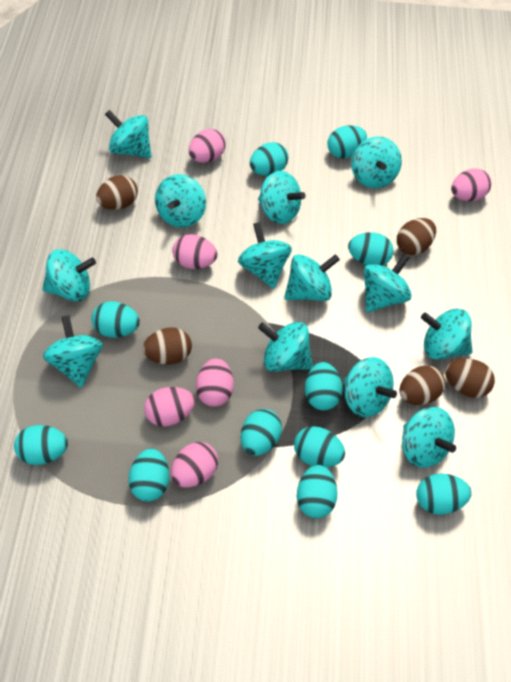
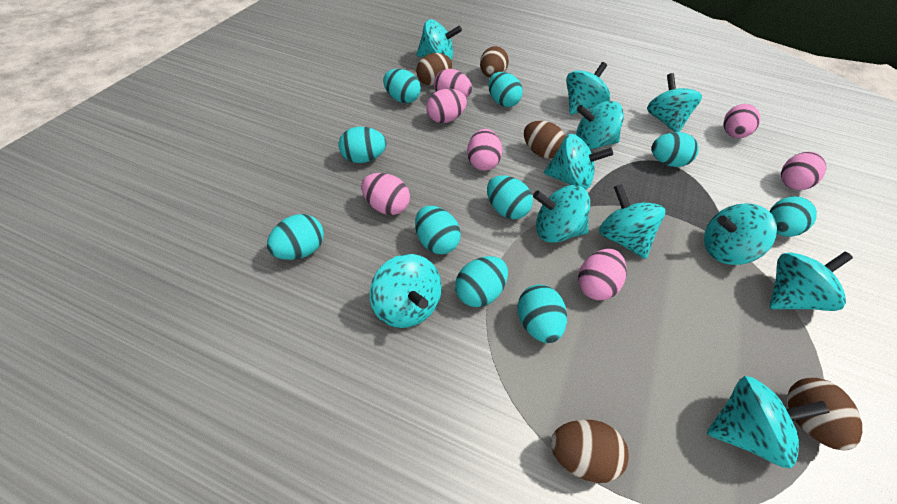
pink egg: 6 -> 7
turquoise egg: 11 -> 10
turquoise spinning top: 13 -> 11

